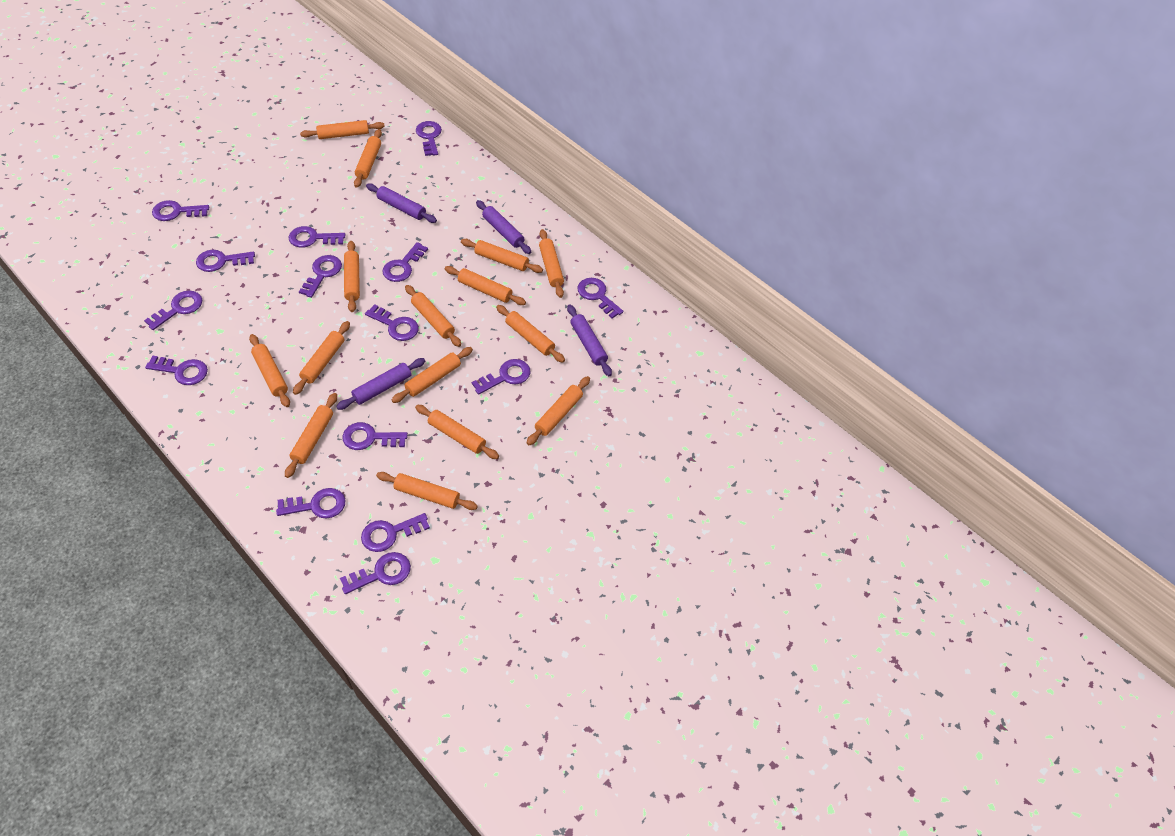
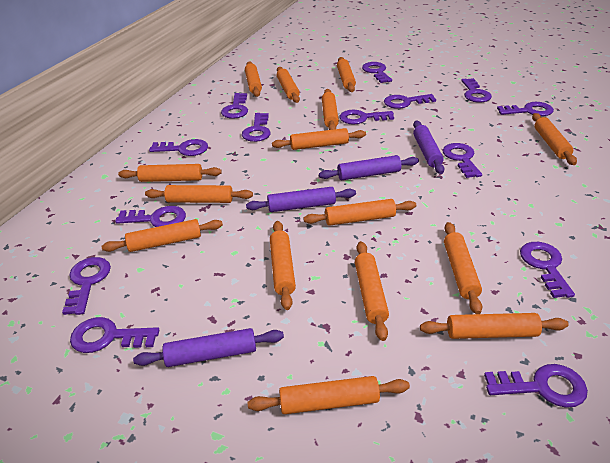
purple key: 15 -> 14

